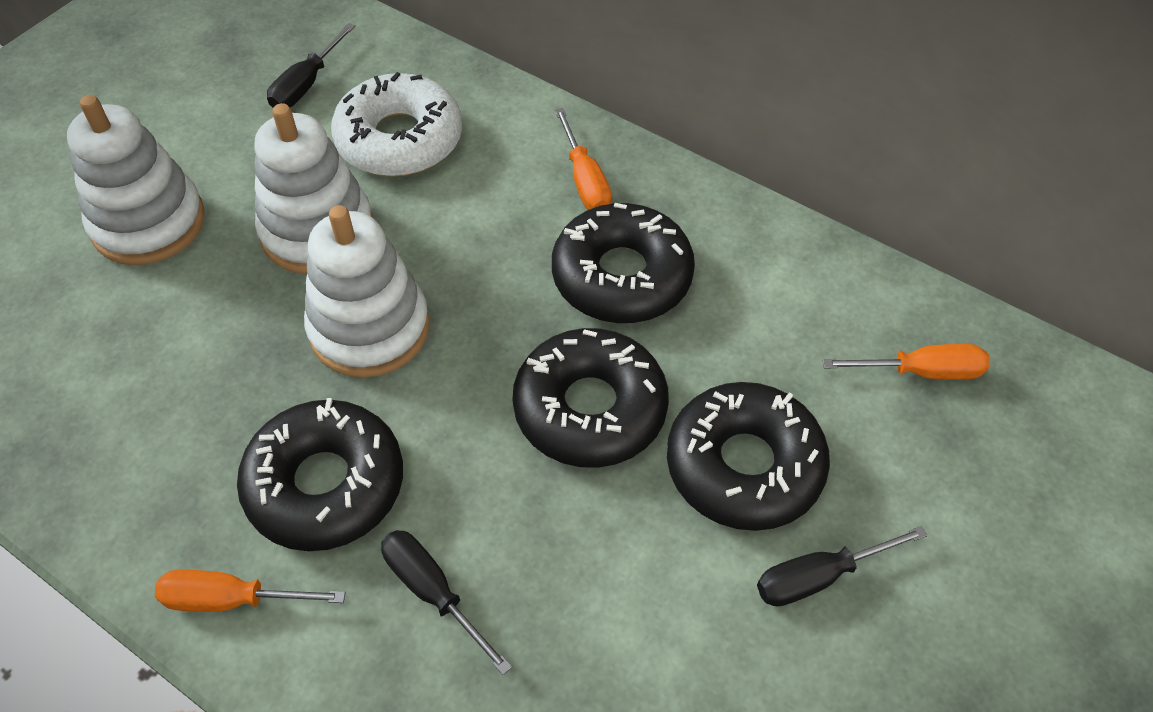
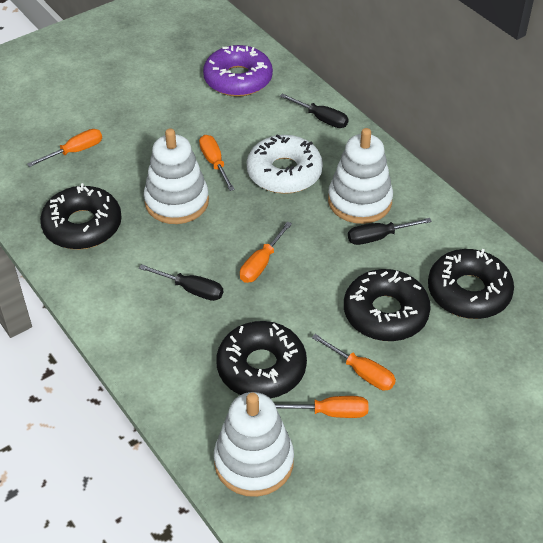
orange screwdriver: 3 -> 5
purple donut: 0 -> 1

